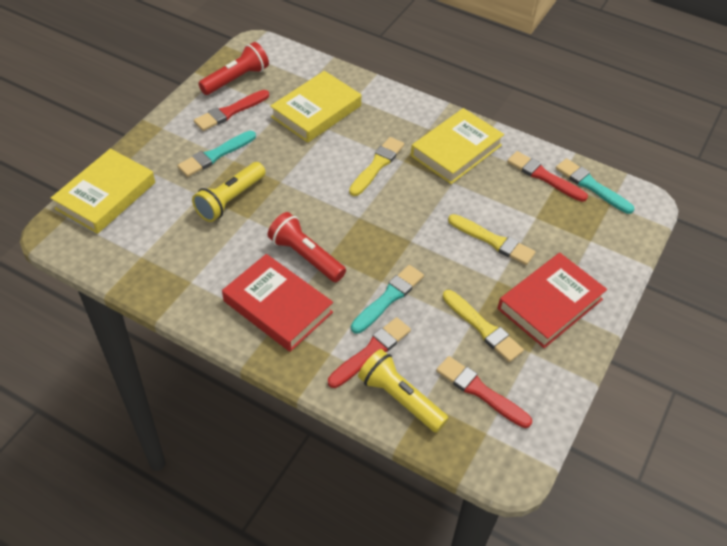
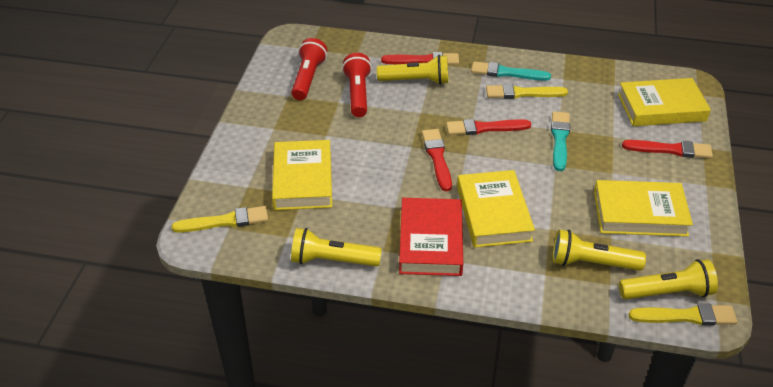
red book: 2 -> 1
turquoise brush: 3 -> 2
yellow book: 3 -> 4
yellow flashlight: 2 -> 4

